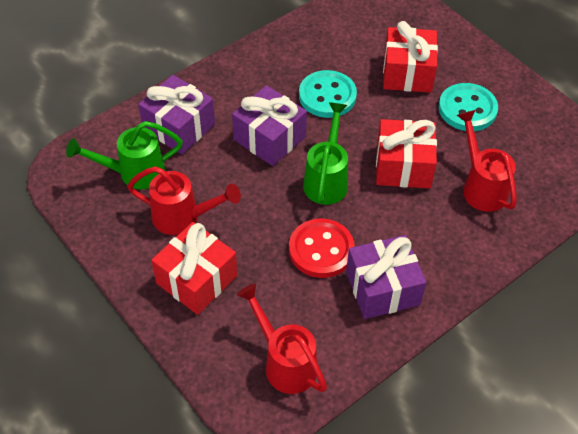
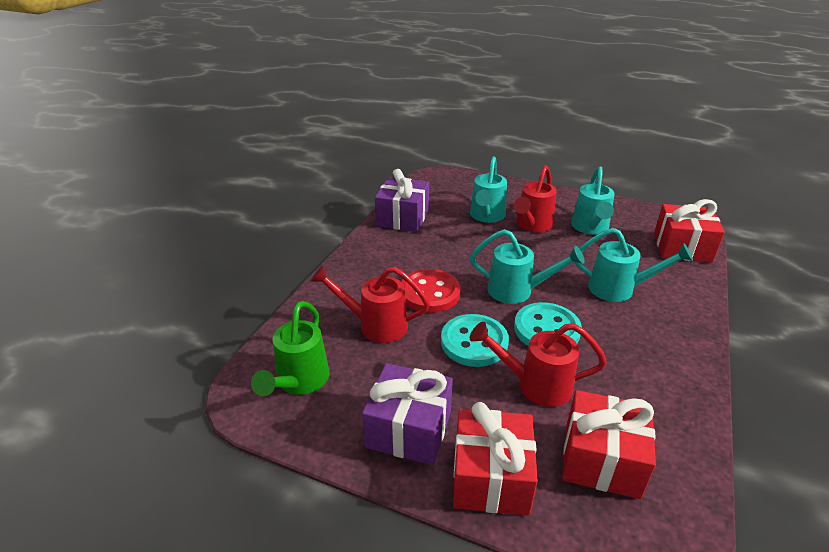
green watering can: 2 -> 1
purple gift: 3 -> 2
turquoise watering can: 0 -> 4

